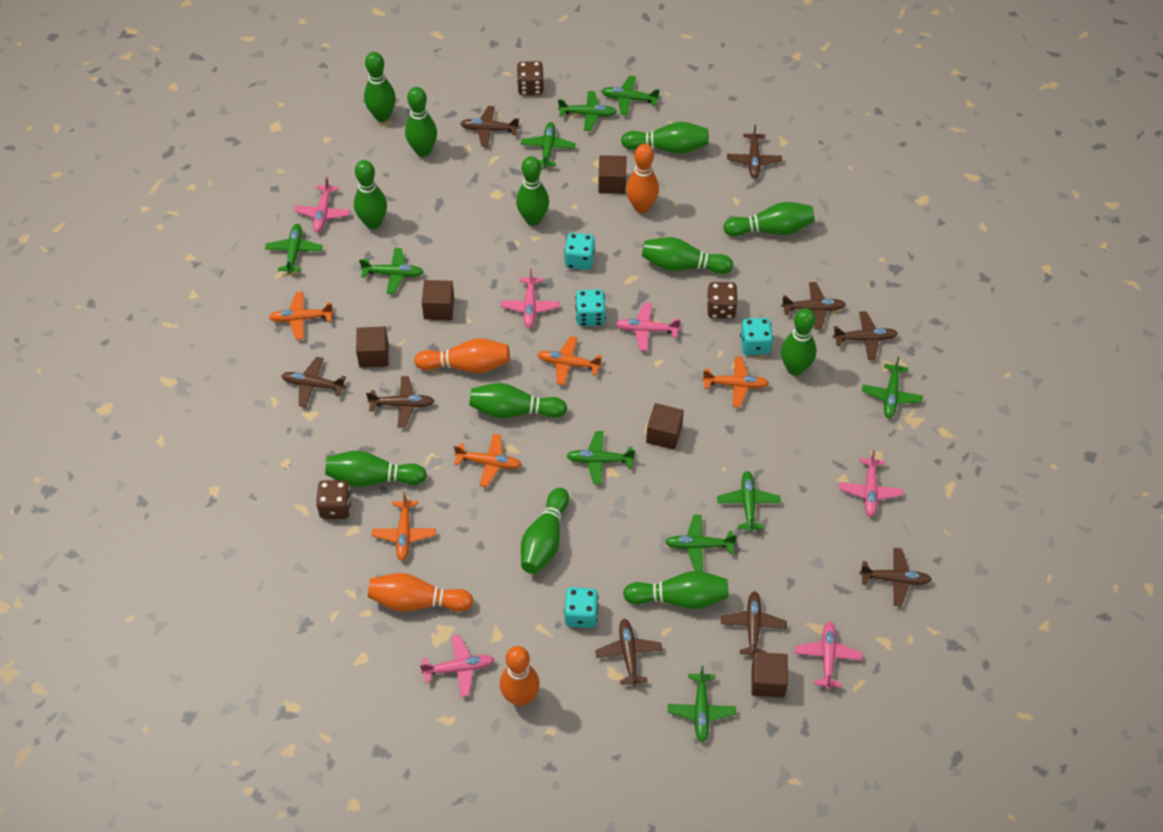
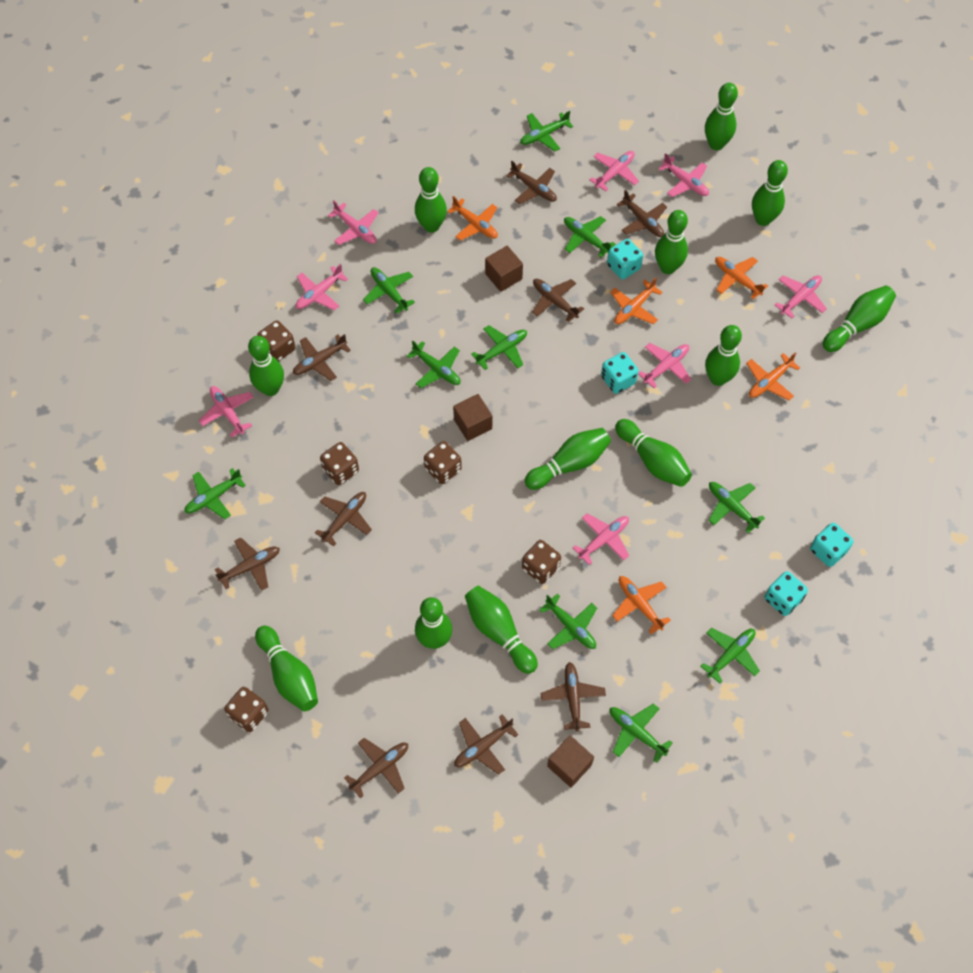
brown cube: 5 -> 3
brown dice: 3 -> 5
orange bowling pin: 4 -> 0
pink plane: 6 -> 8

